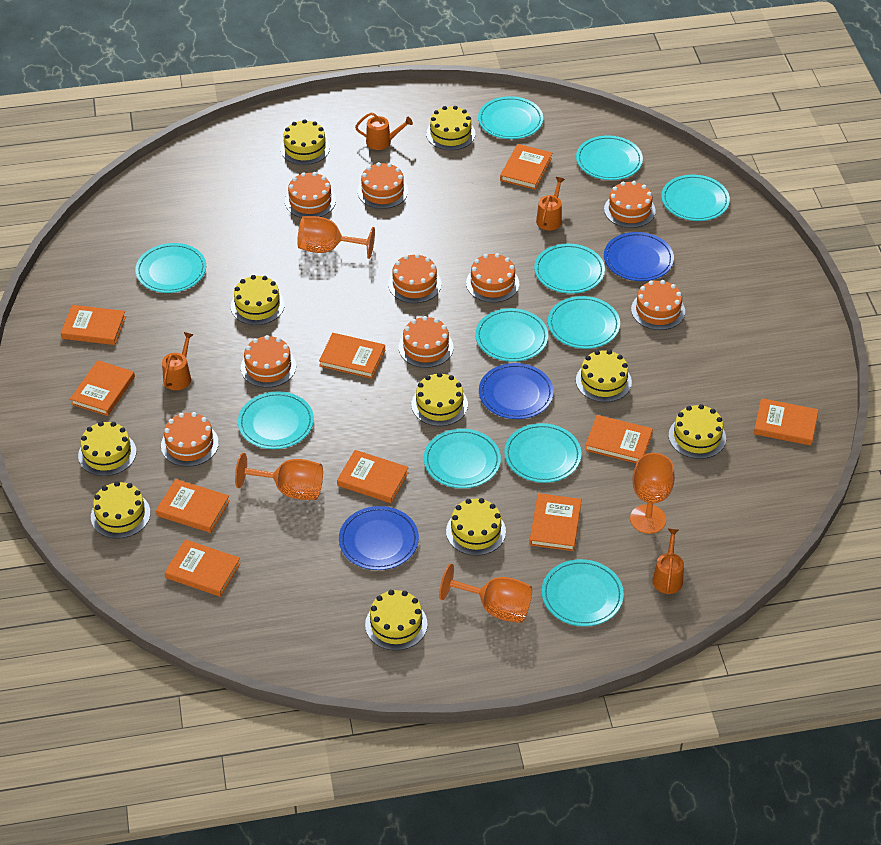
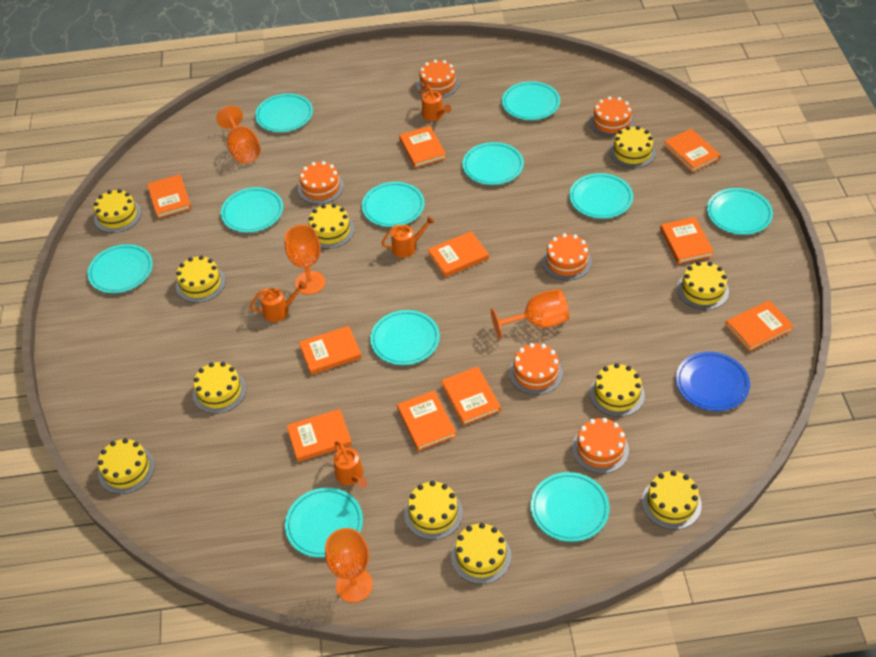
blue plate: 3 -> 1
orange cake: 9 -> 6
yellow cake: 10 -> 11

